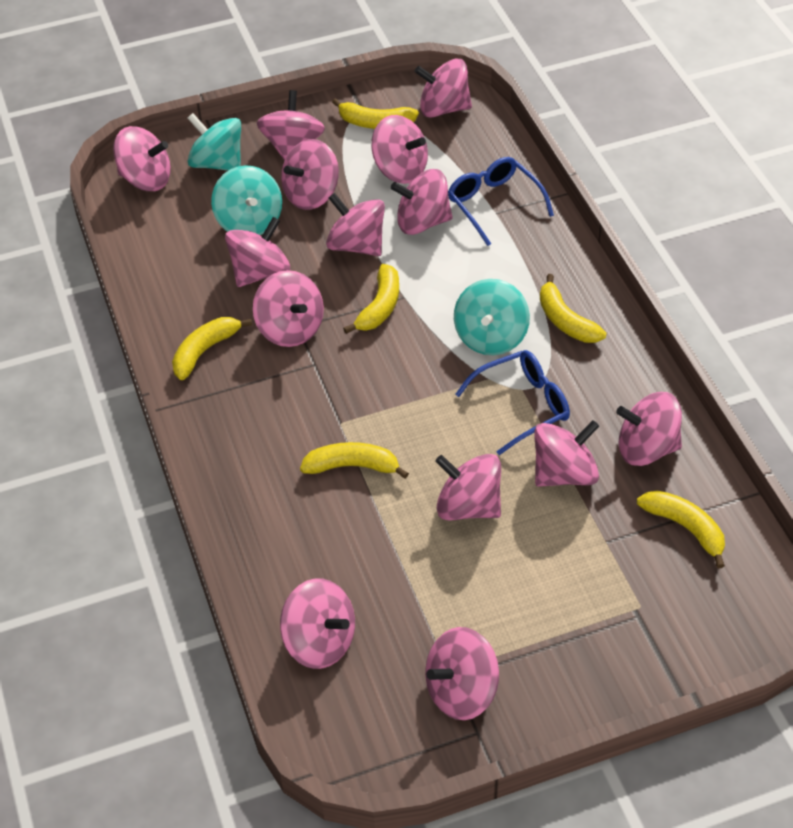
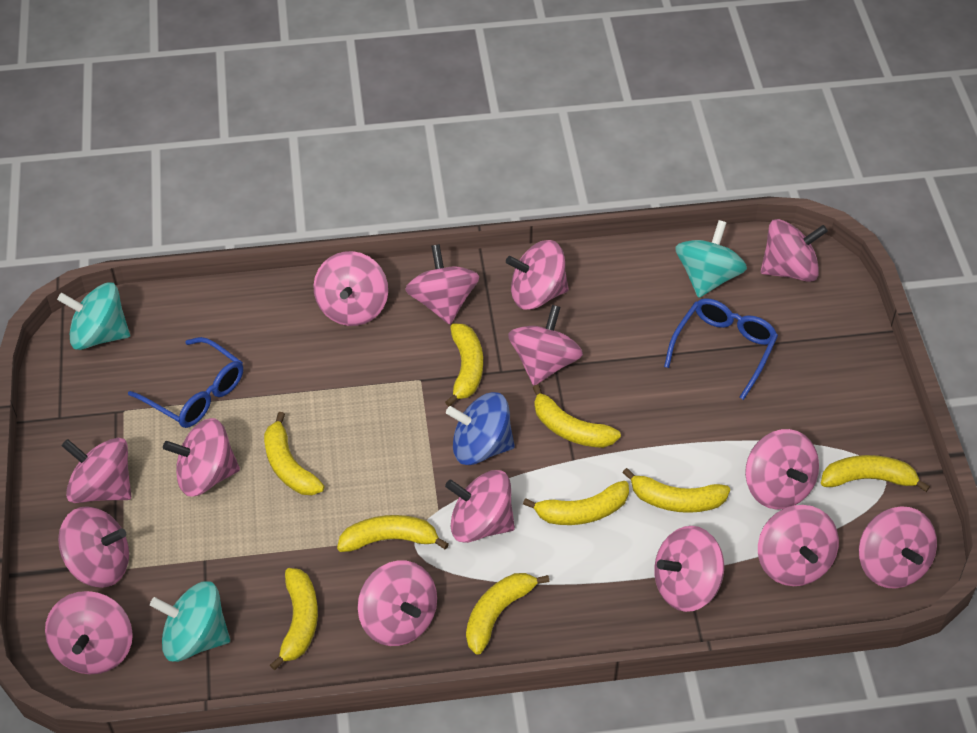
blue spinning top: 0 -> 1
pink spinning top: 14 -> 15
yellow banana: 6 -> 9

